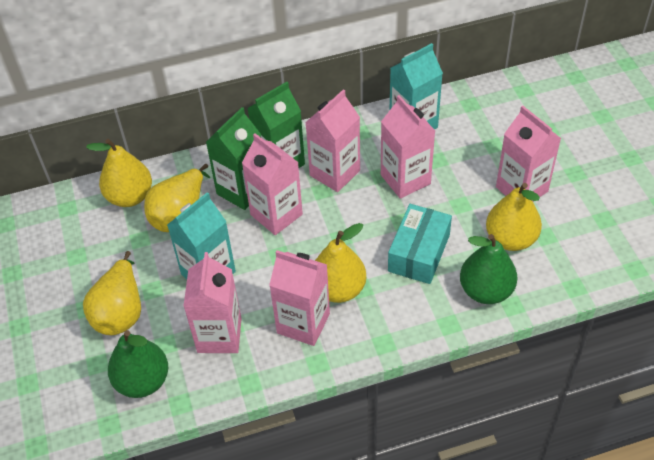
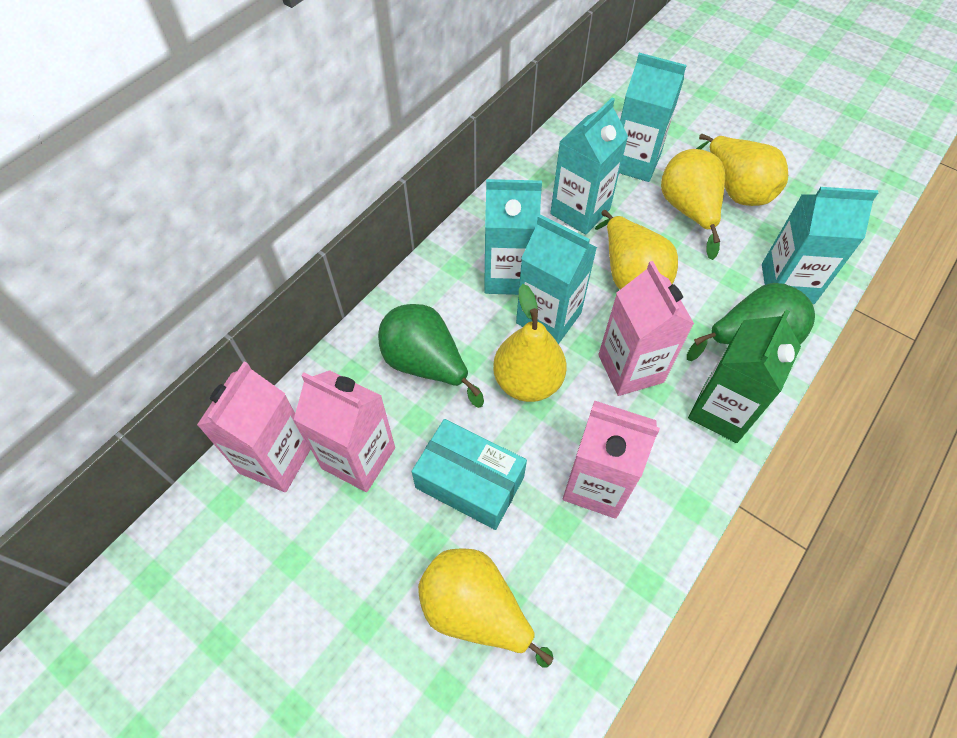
green carton: 2 -> 1
pink carton: 6 -> 4
turquoise carton: 2 -> 5

